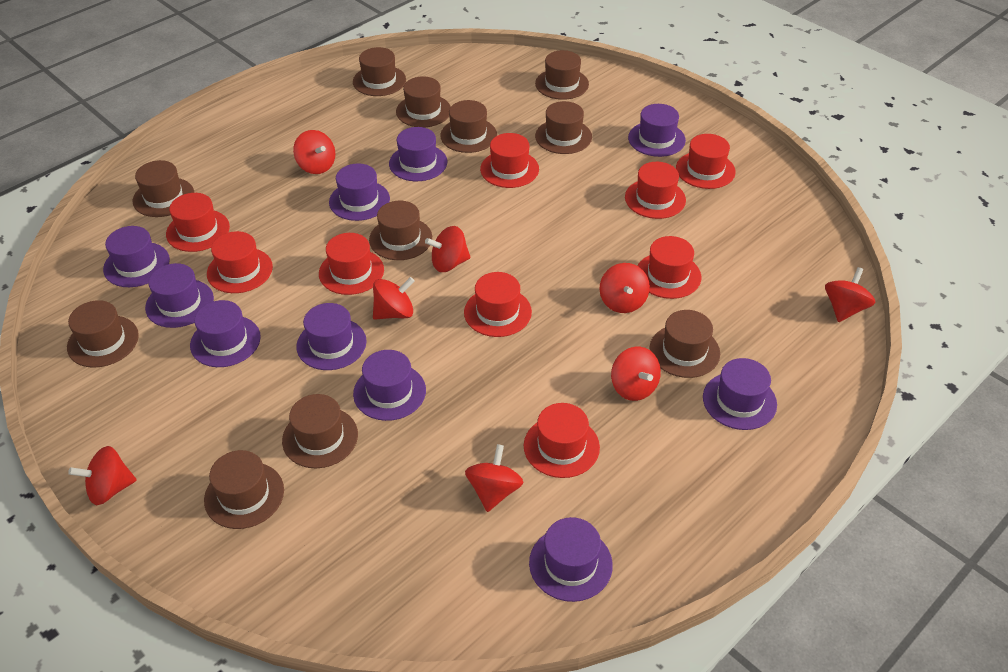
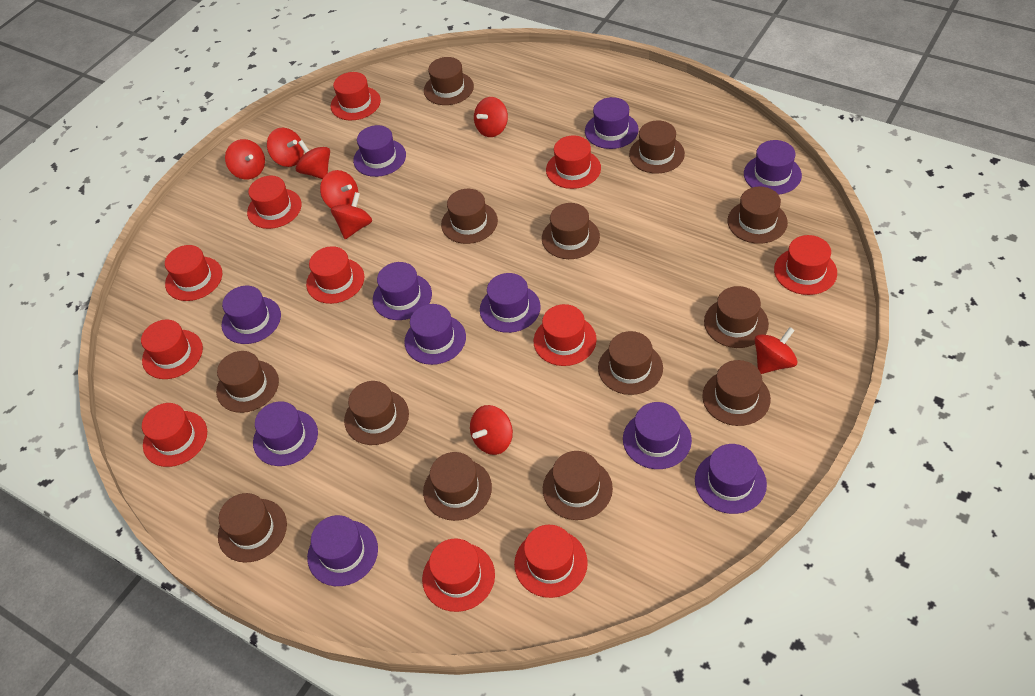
brown hat: 11 -> 13
purple hat: 10 -> 11
red hat: 9 -> 11

